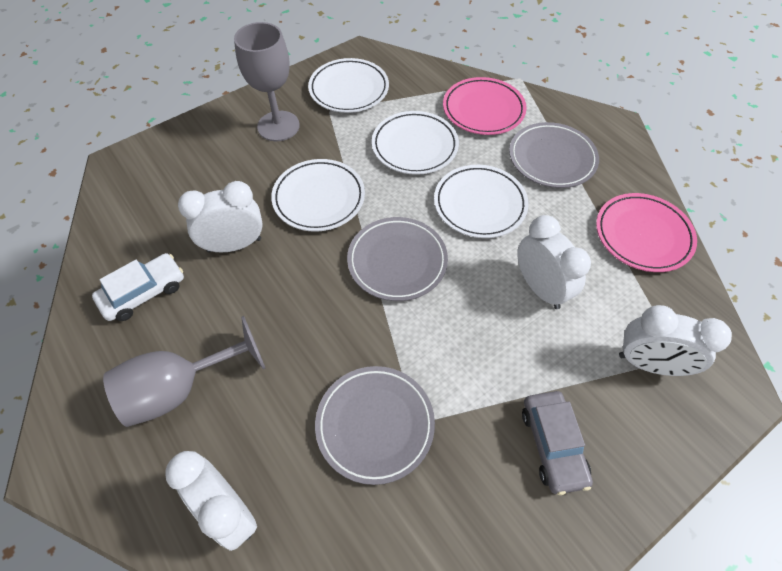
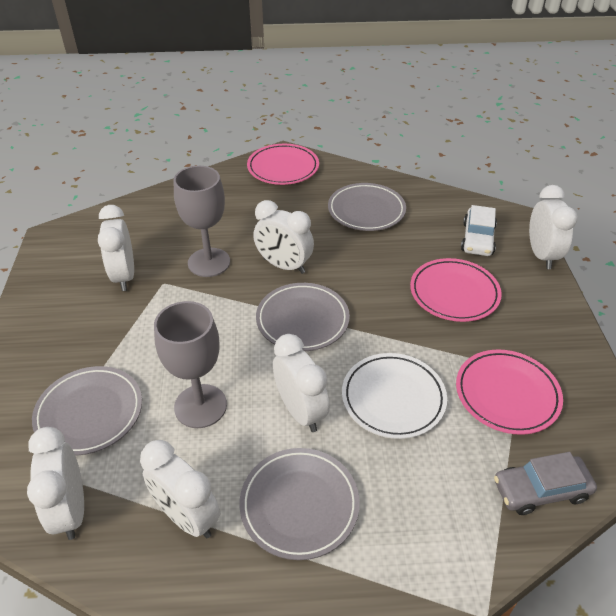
grey plate: 3 -> 4
pink plate: 2 -> 3
white clock: 4 -> 6
white plate: 4 -> 1

